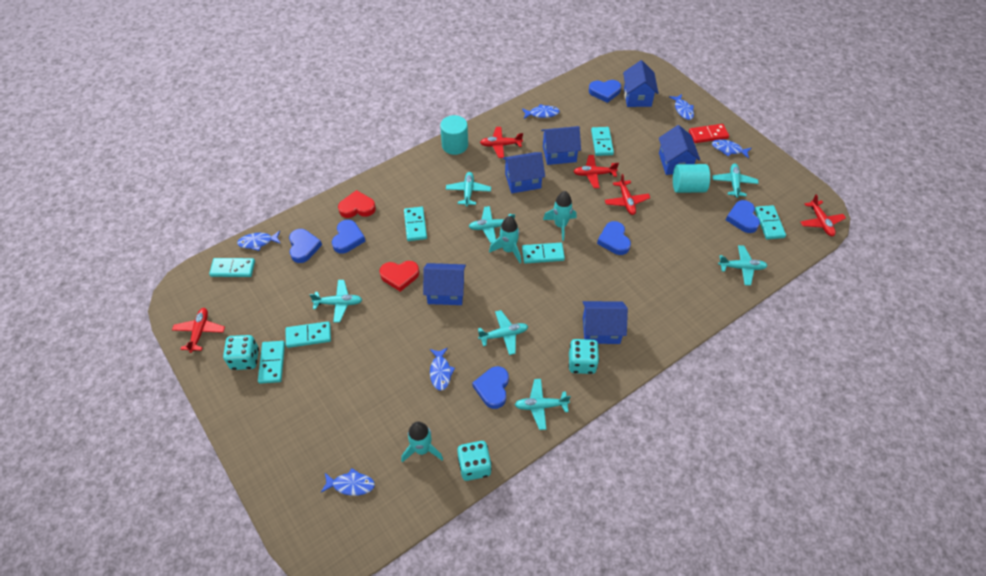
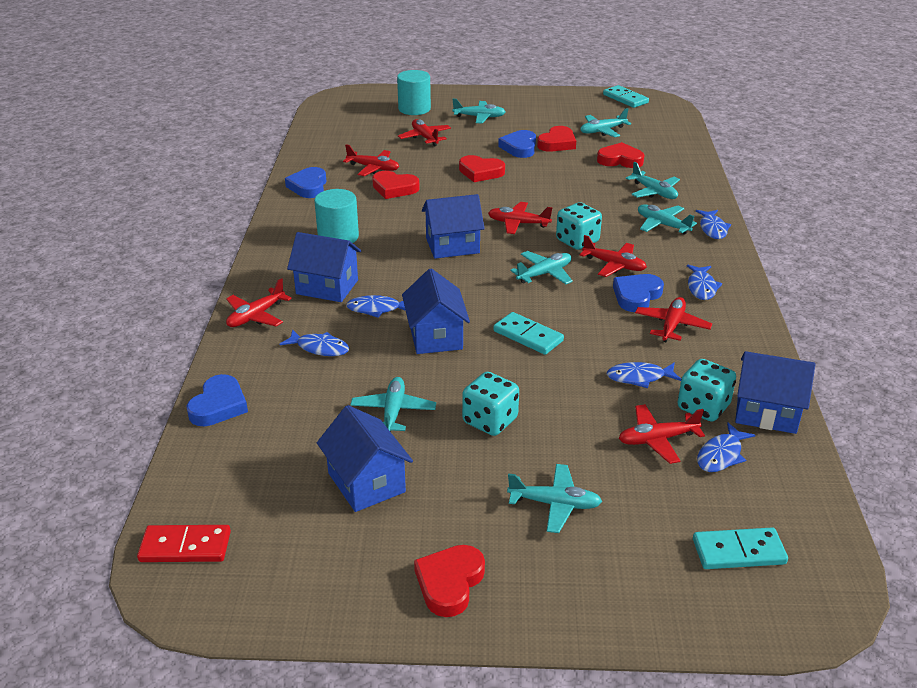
blue heart: 6 -> 4
blue house: 6 -> 5
red heart: 2 -> 5
red plane: 5 -> 7
turquoise domino: 7 -> 3
turquoise rocket: 3 -> 0

